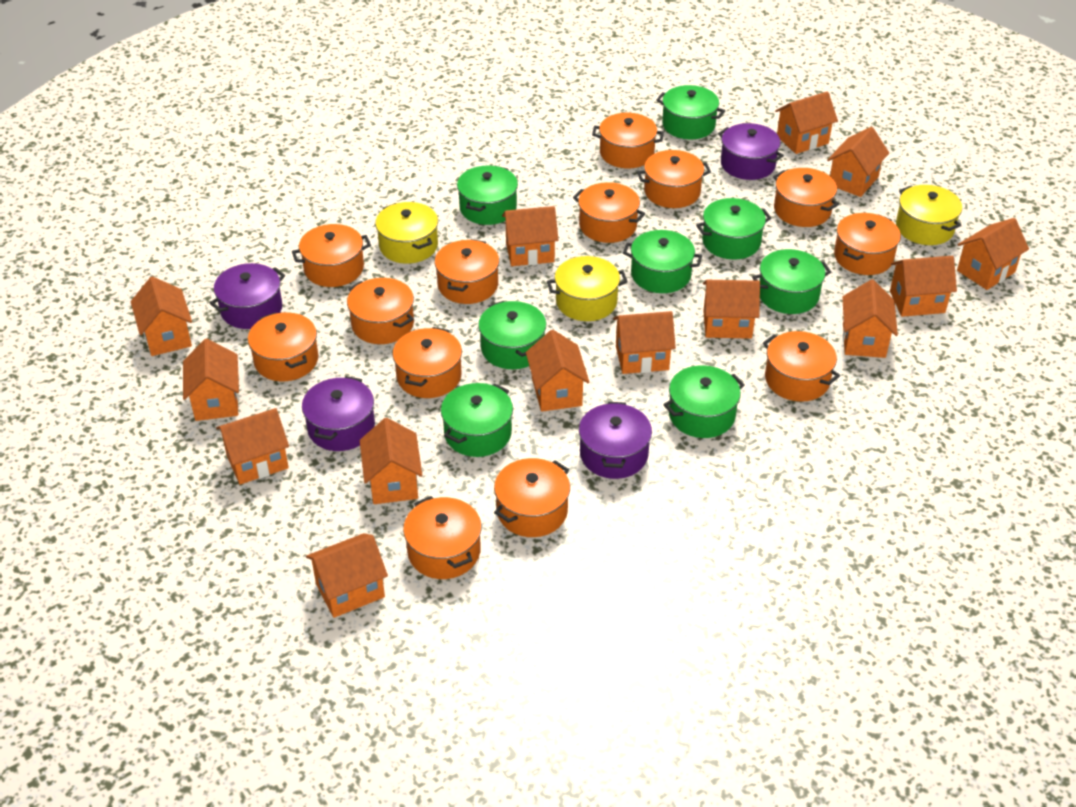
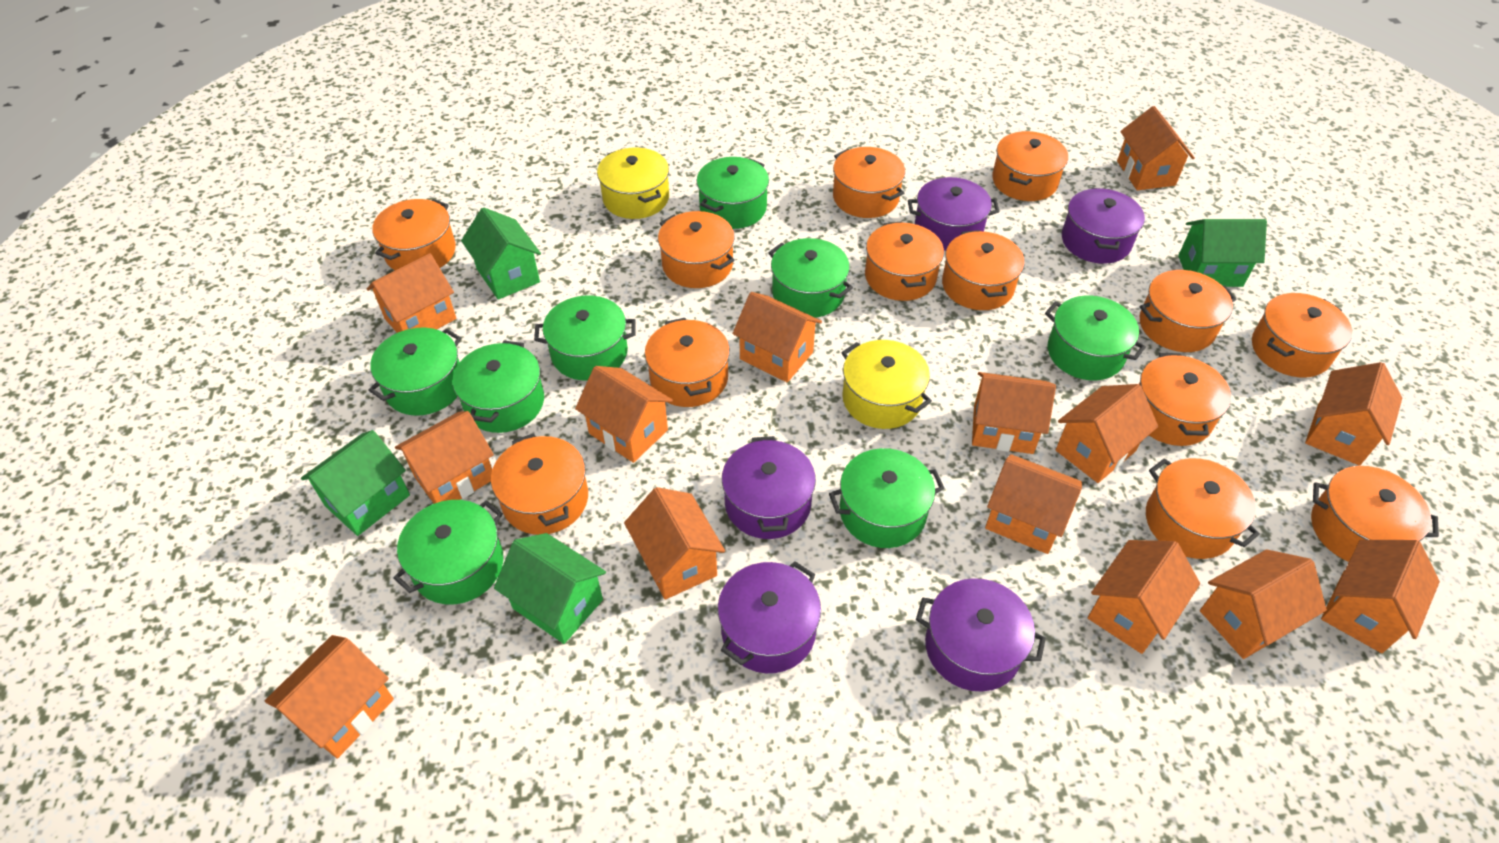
green house: 0 -> 4
purple pot: 4 -> 5
yellow pot: 3 -> 2

